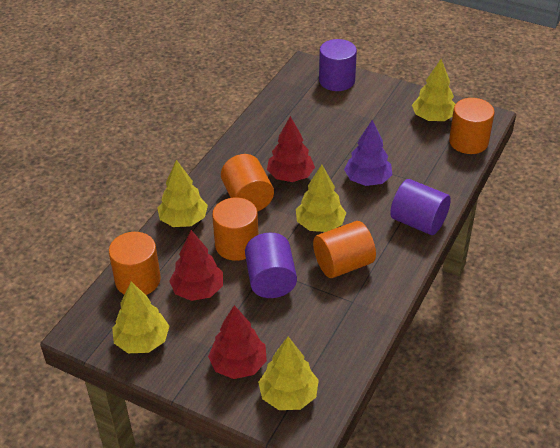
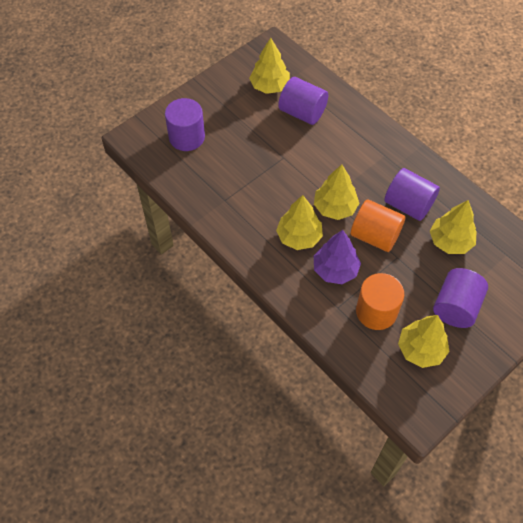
orange cylinder: 5 -> 2
purple cylinder: 3 -> 4
red tree: 3 -> 0

